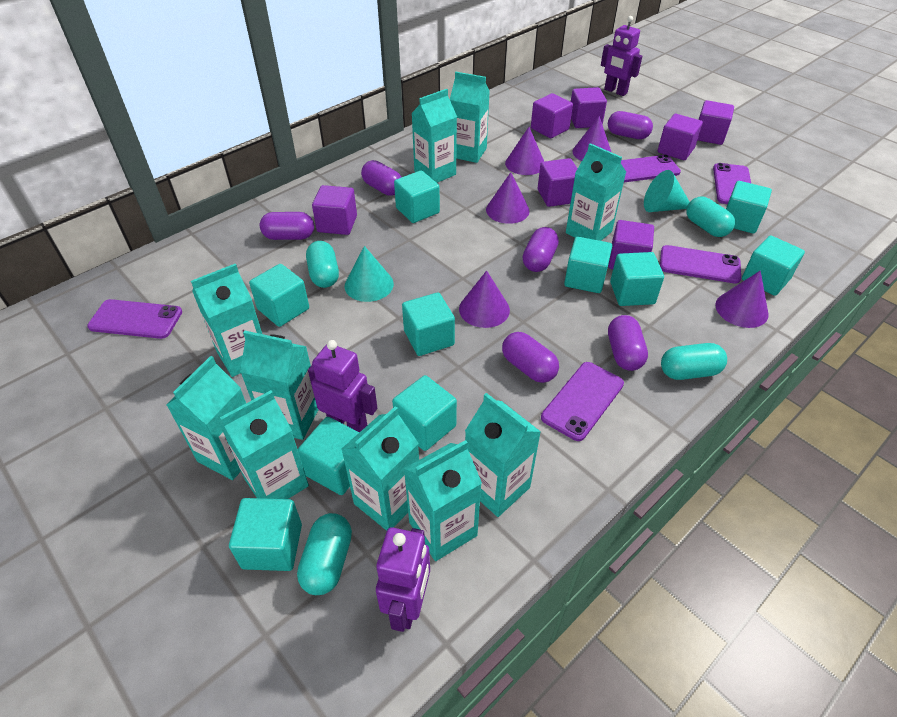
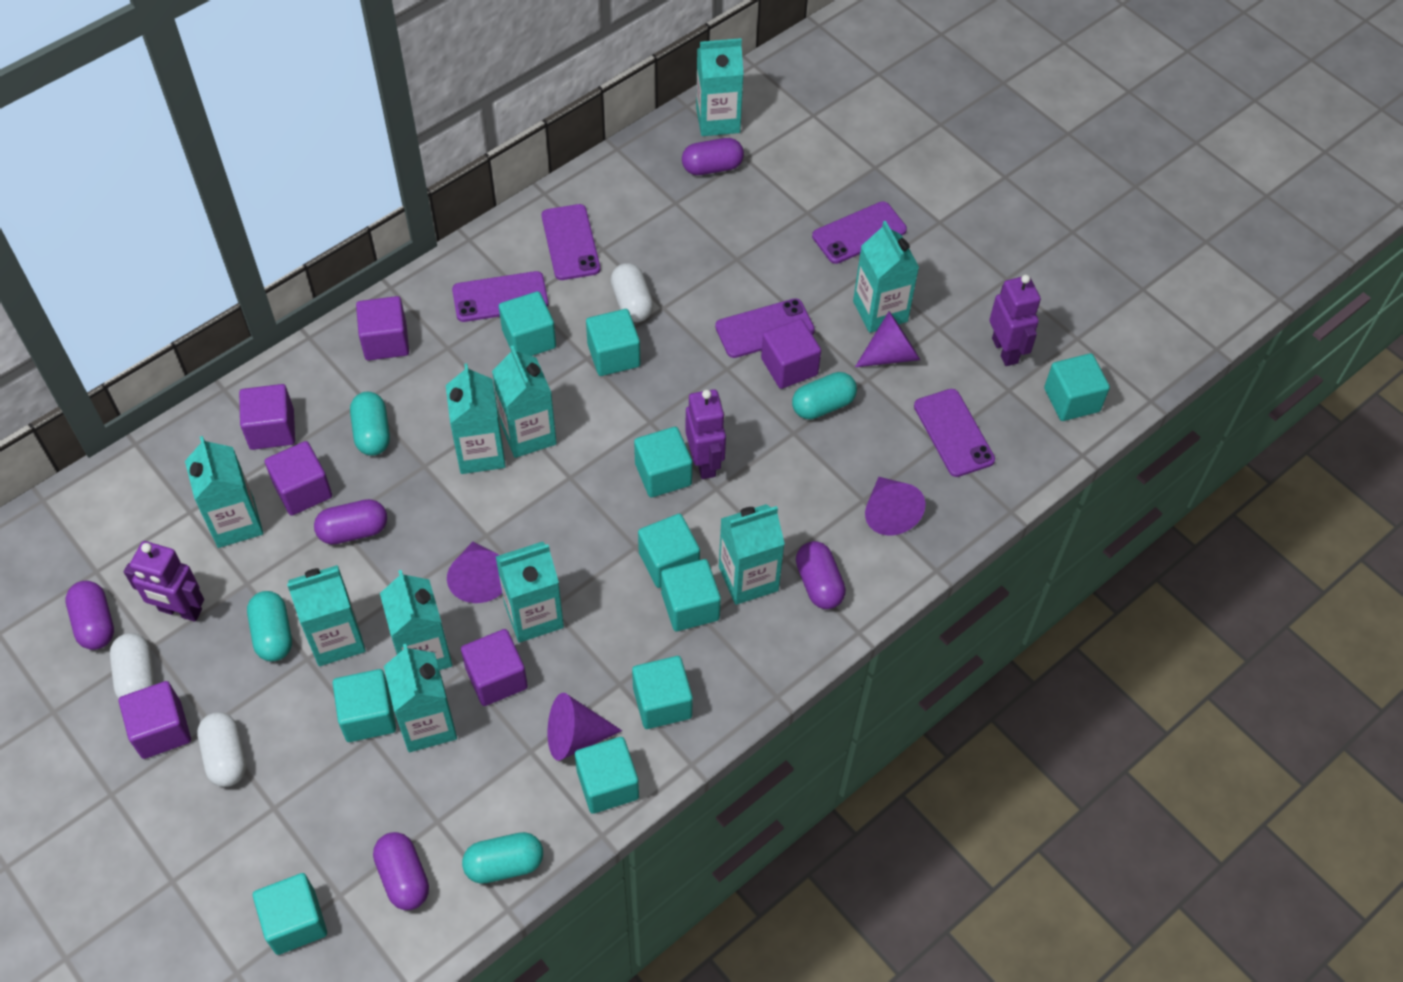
purple capsule: 6 -> 5
purple cone: 5 -> 4
purple cube: 7 -> 6
turquoise cone: 2 -> 0
white capsule: 0 -> 3

